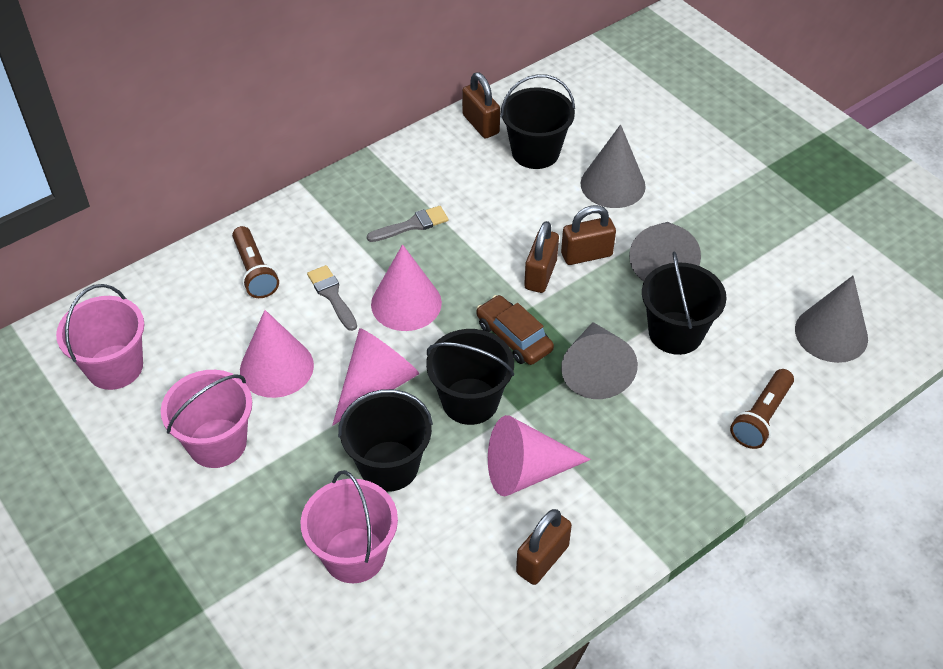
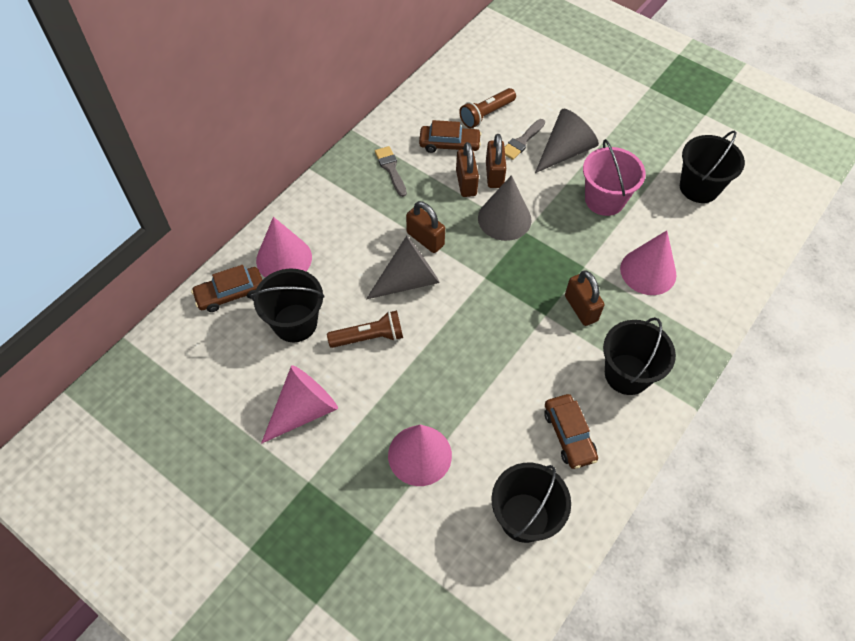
brown car: 1 -> 3
grey cone: 4 -> 3
pink bucket: 3 -> 1

